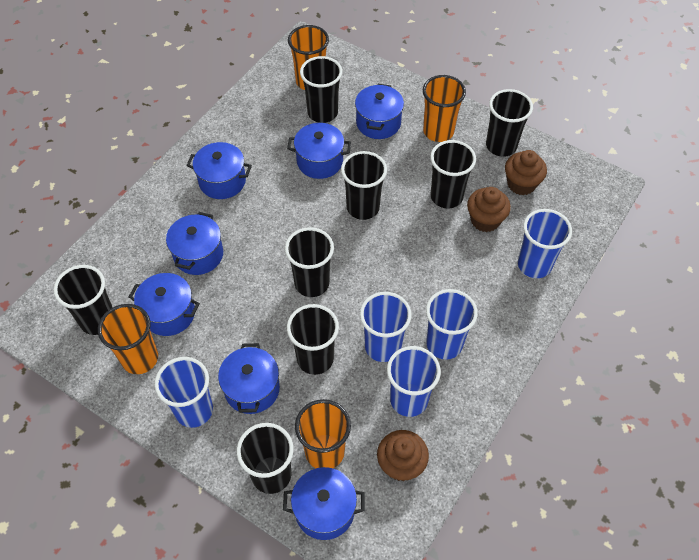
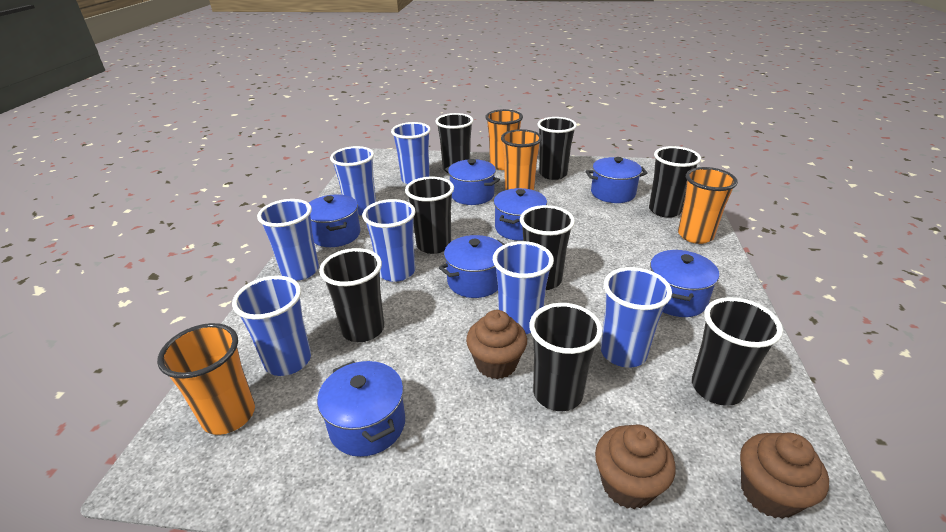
blue cup: 5 -> 7

